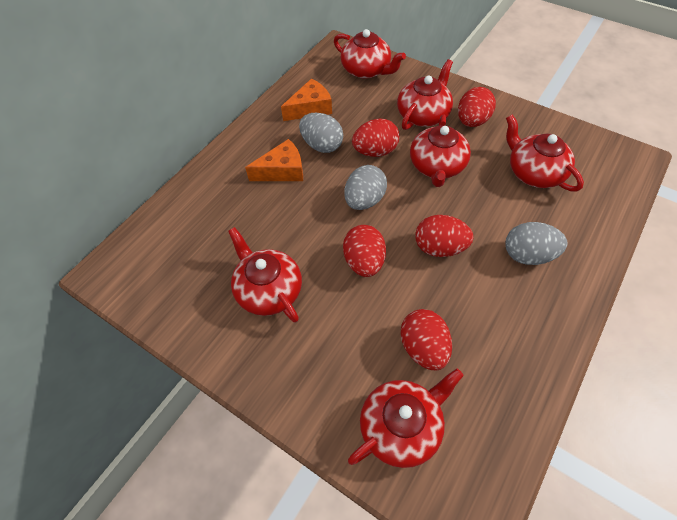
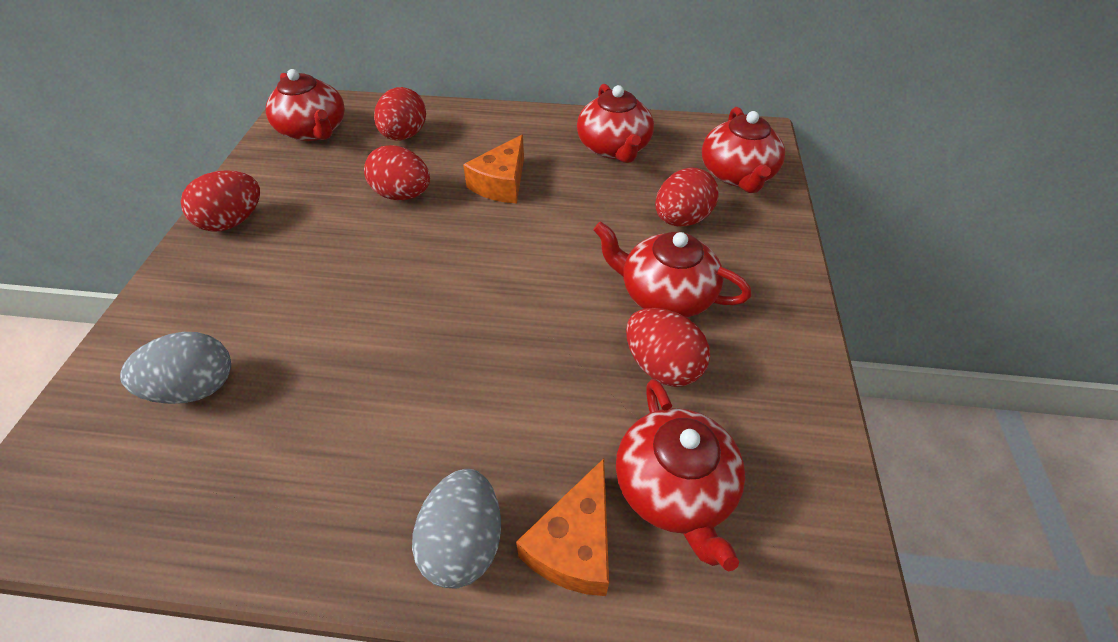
grey egg: 3 -> 2
red teapot: 6 -> 5

